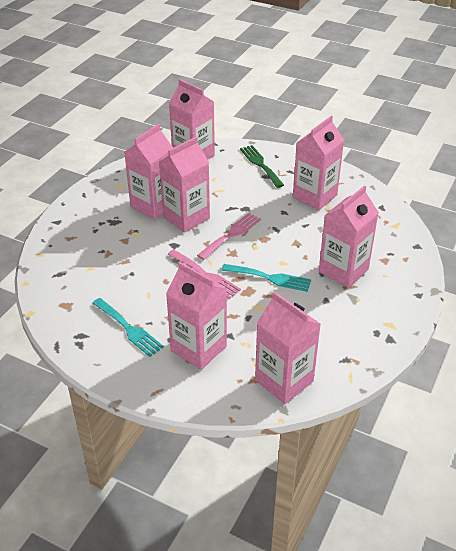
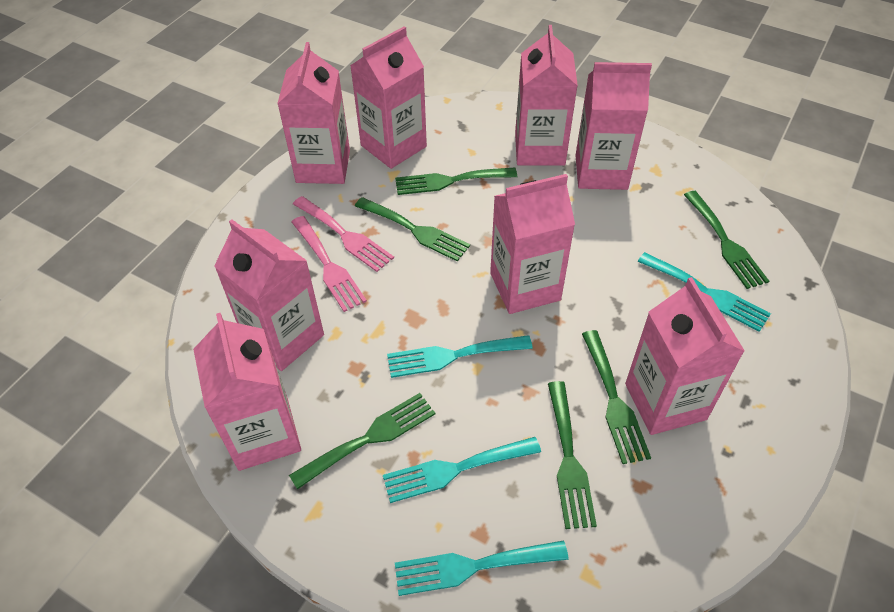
green fork: 1 -> 6
pink carton: 7 -> 8
turquoise fork: 2 -> 4

